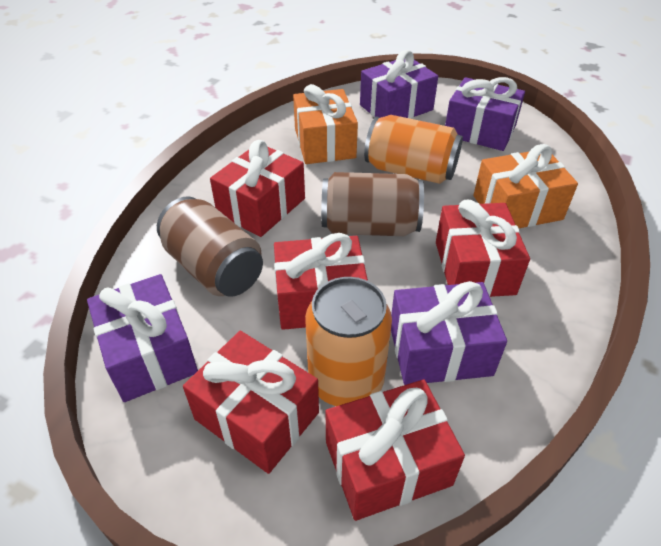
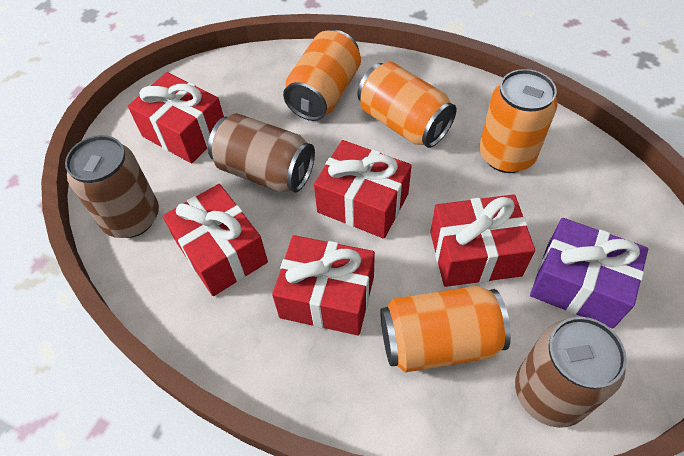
brown can: 2 -> 3
orange can: 2 -> 4
orange gift: 2 -> 0
purple gift: 4 -> 1

